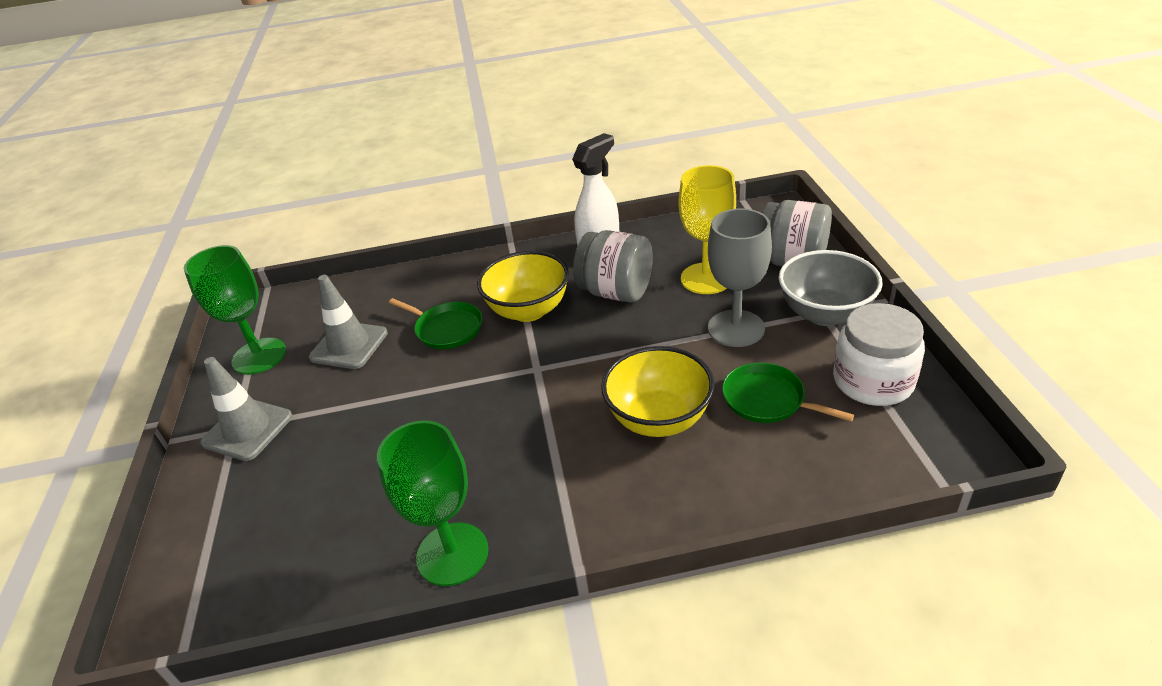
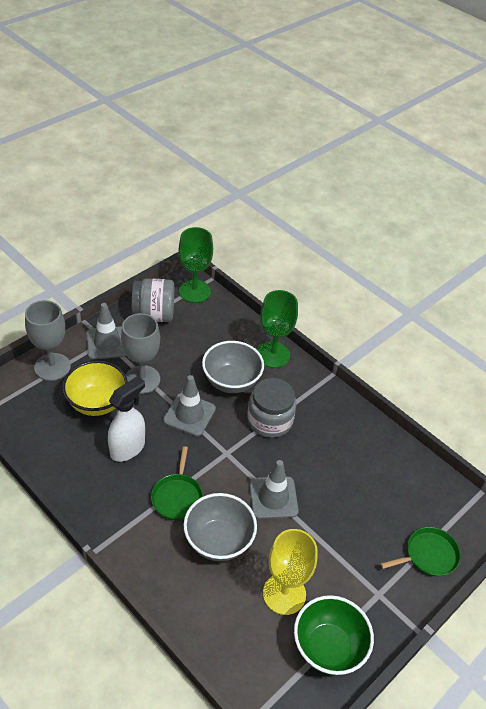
green bowl: 0 -> 1
grey bowl: 1 -> 2
grey goblet: 1 -> 2
grey traffic cone: 2 -> 3
white jar: 1 -> 0
yellow bowl: 2 -> 1

